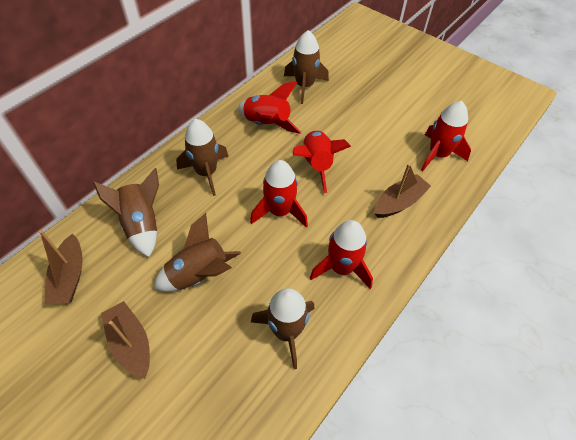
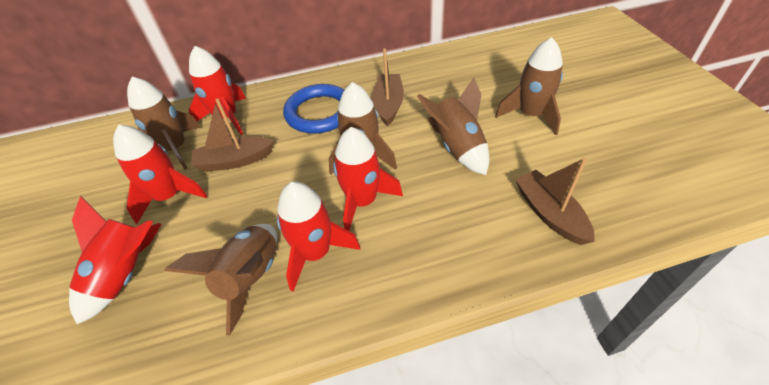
blue ring: 0 -> 1

